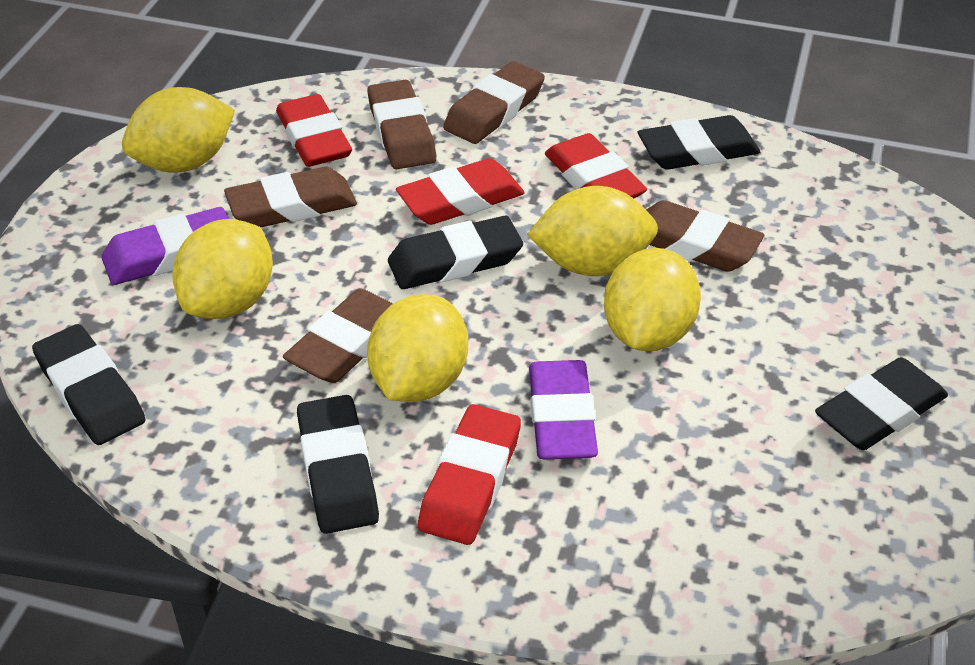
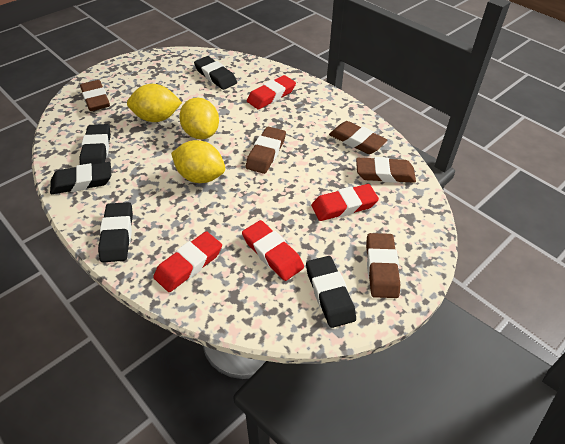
purple eraser: 2 -> 0
yellow lemon: 5 -> 3

